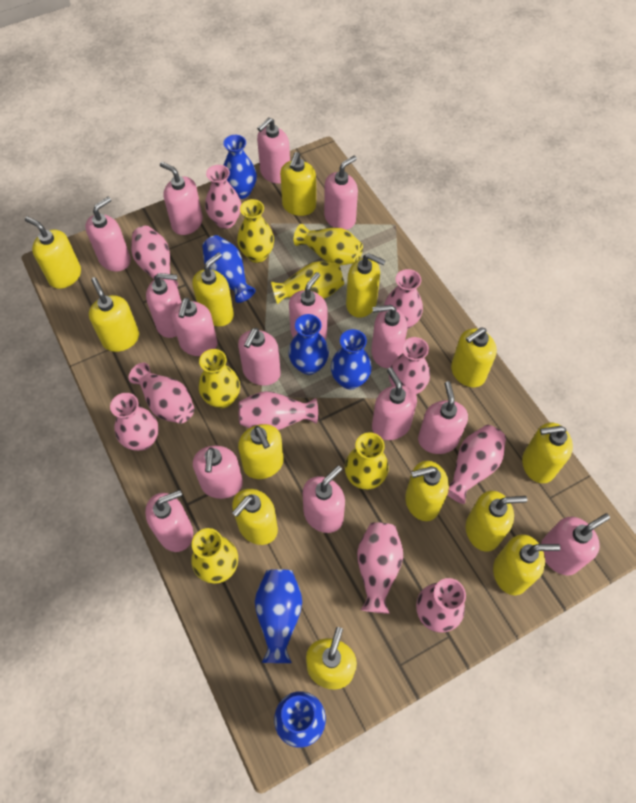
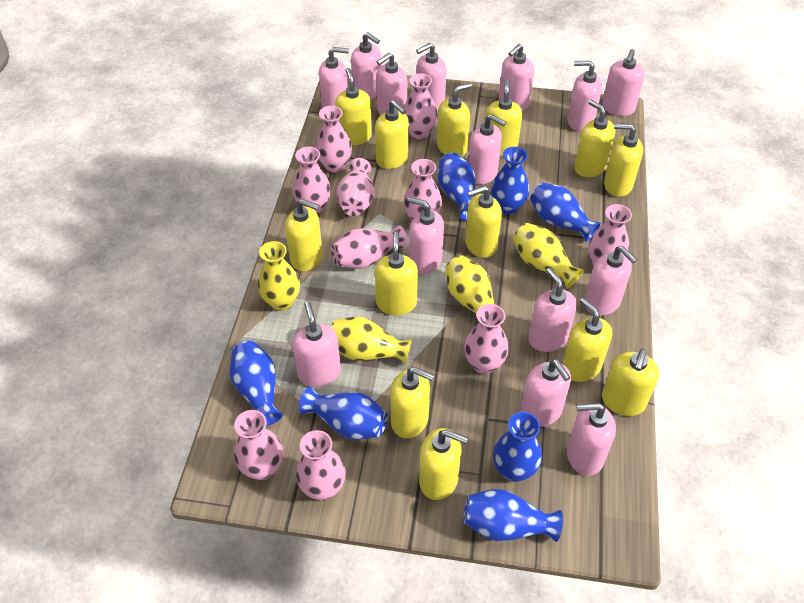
blue vase: 6 -> 7
pink soap dispenser: 15 -> 14
yellow vase: 6 -> 4

